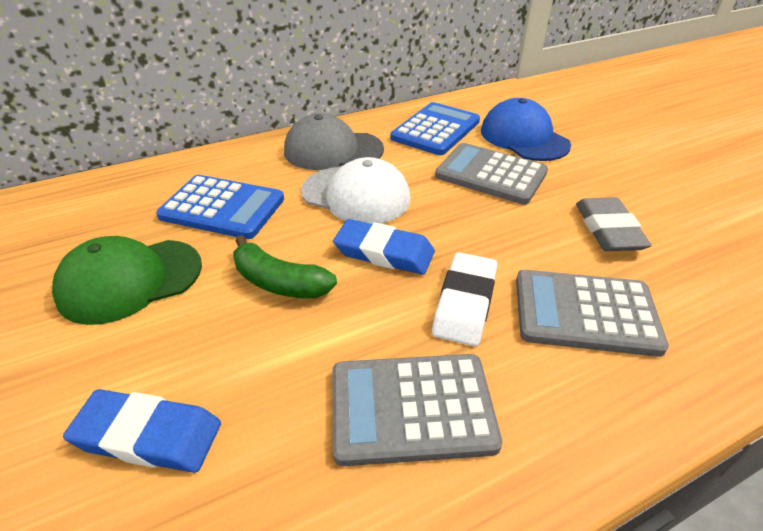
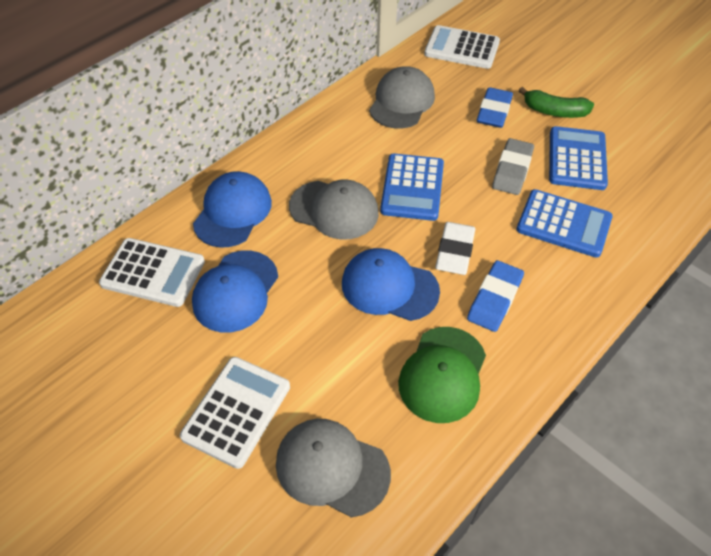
blue calculator: 2 -> 3
blue cap: 1 -> 3
grey calculator: 3 -> 0
grey cap: 1 -> 3
white calculator: 0 -> 3
white cap: 1 -> 0

